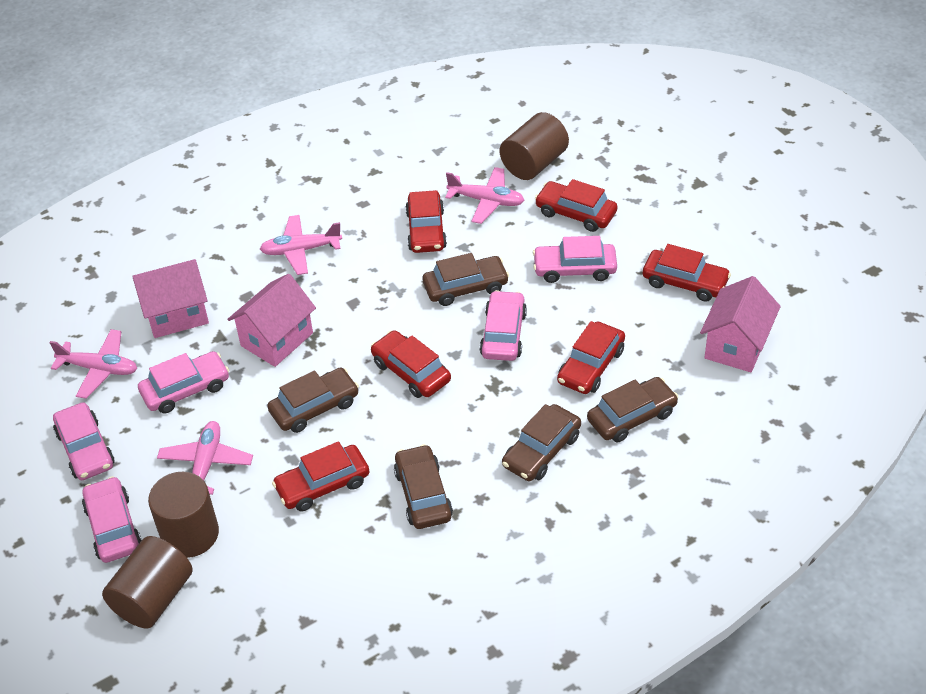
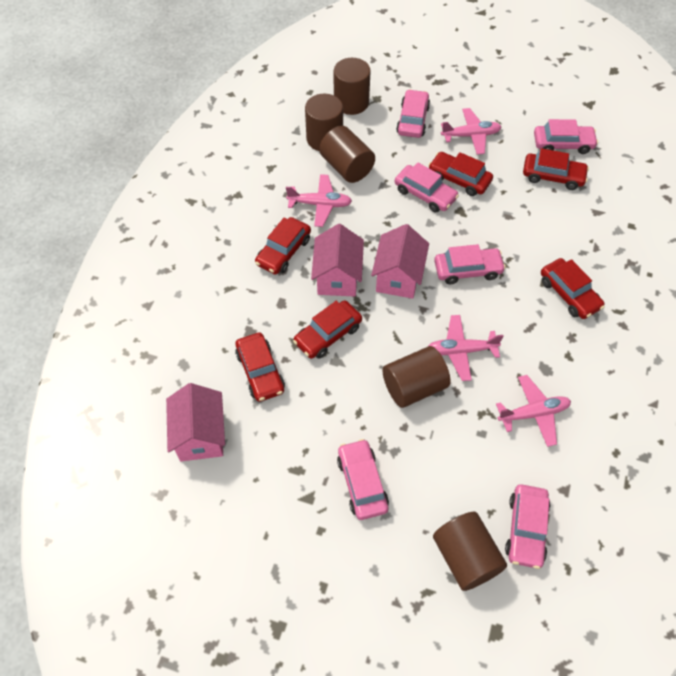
brown car: 5 -> 0
brown cylinder: 3 -> 5
pink car: 5 -> 6

